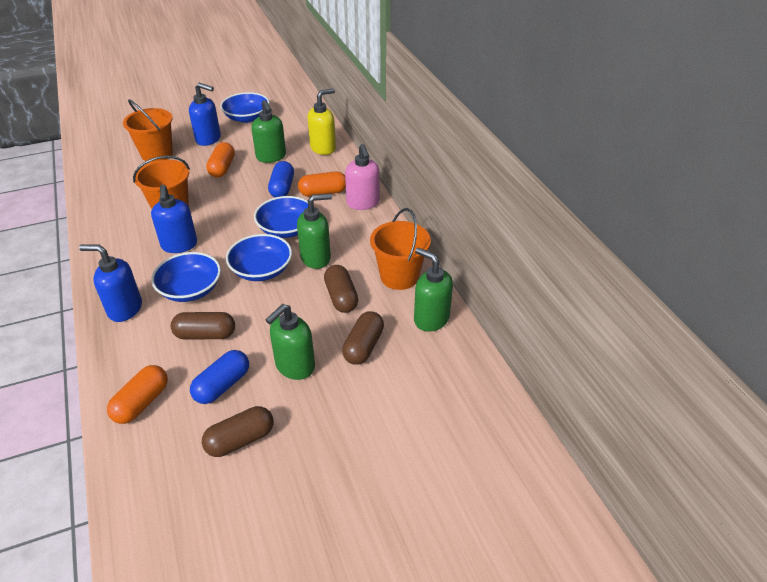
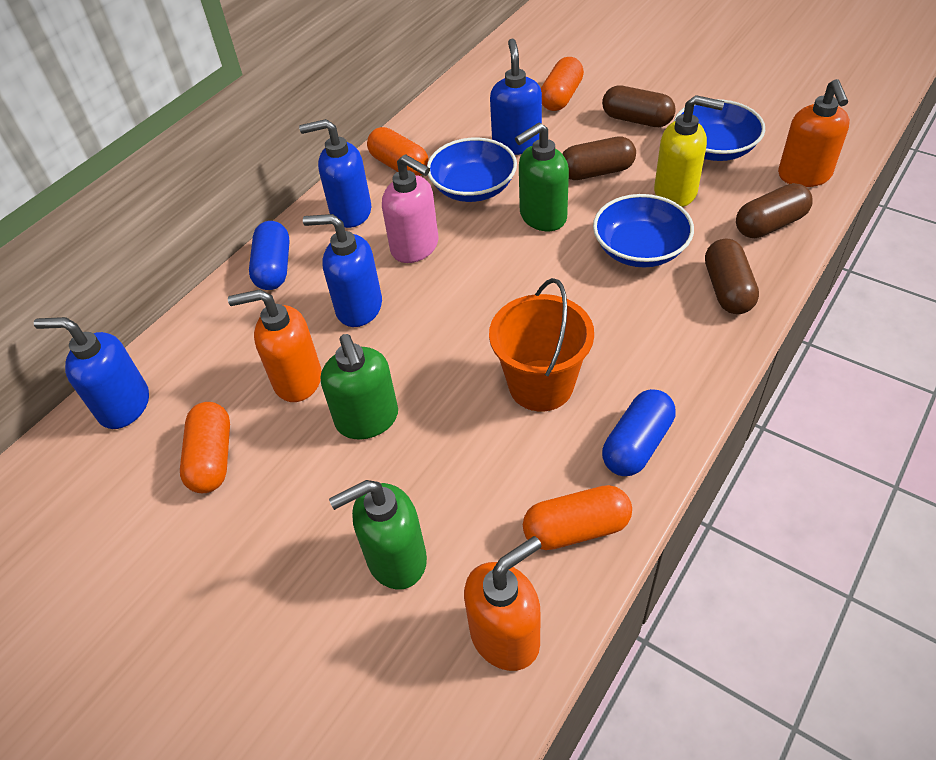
blue bowl: 4 -> 3
blue soap dispenser: 3 -> 4
green soap dispenser: 4 -> 3
orange bucket: 3 -> 1
orange capsule: 3 -> 4
orange soap dispenser: 0 -> 3

